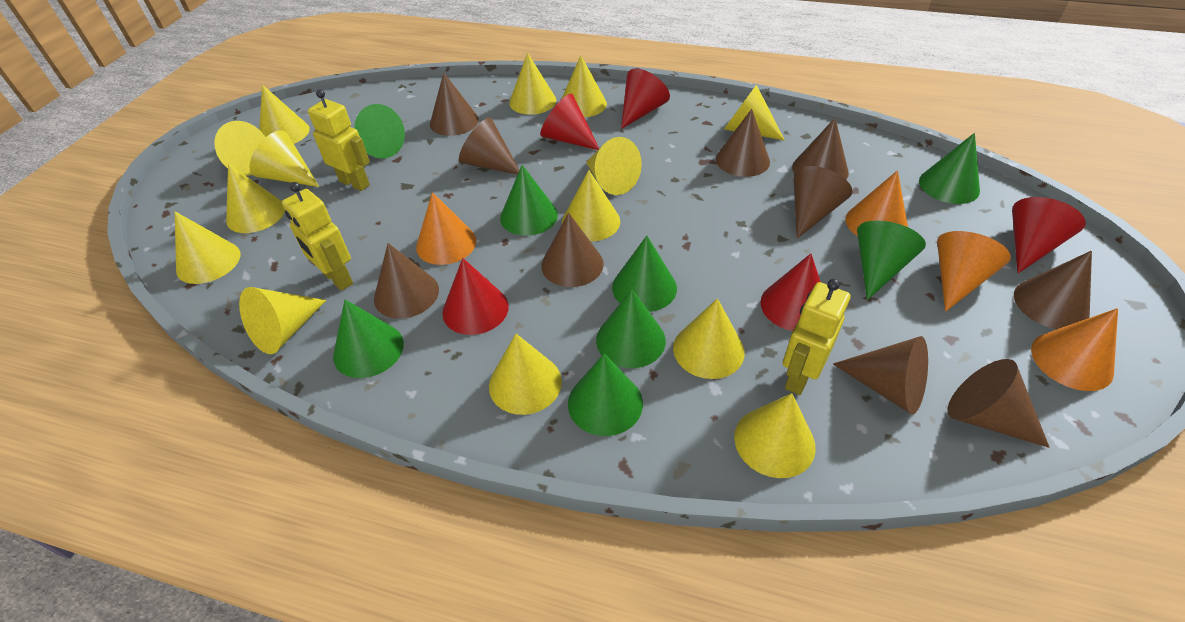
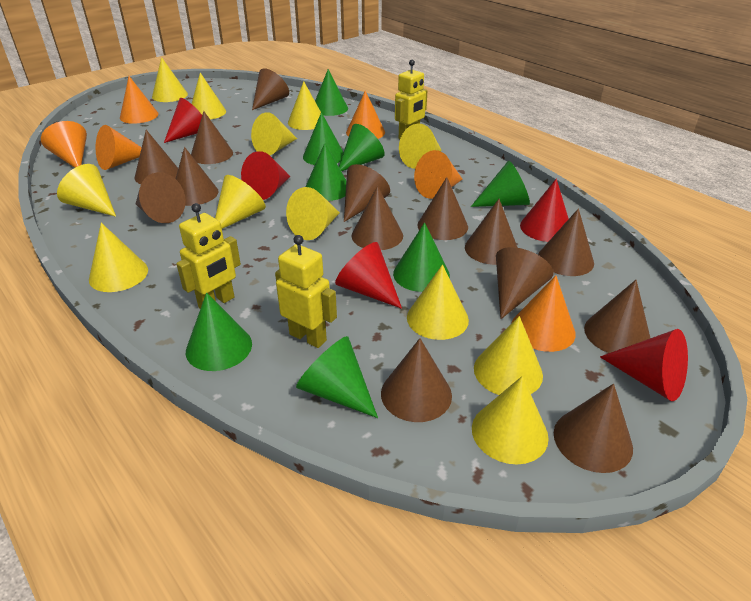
brown cone: 10 -> 14
orange cone: 4 -> 6
yellow cone: 14 -> 12

